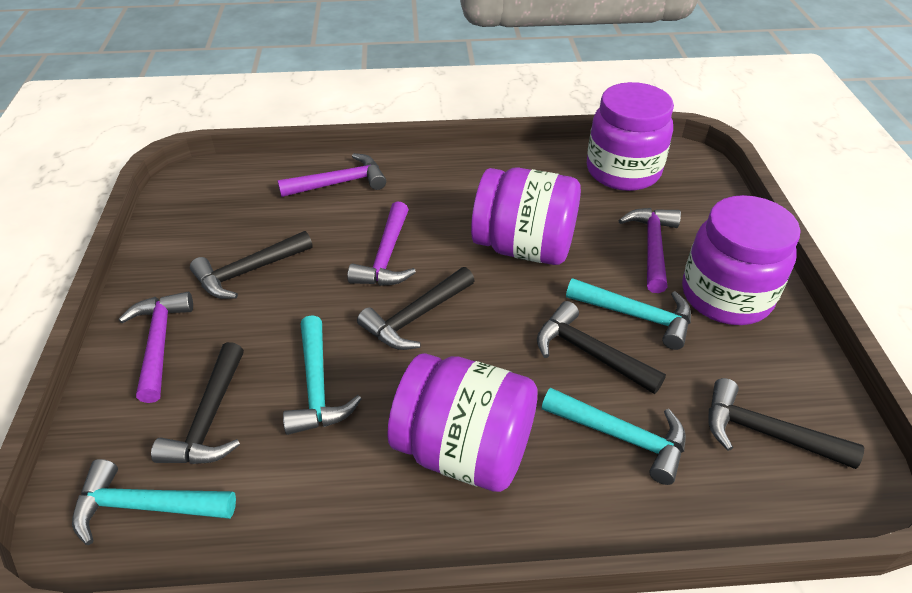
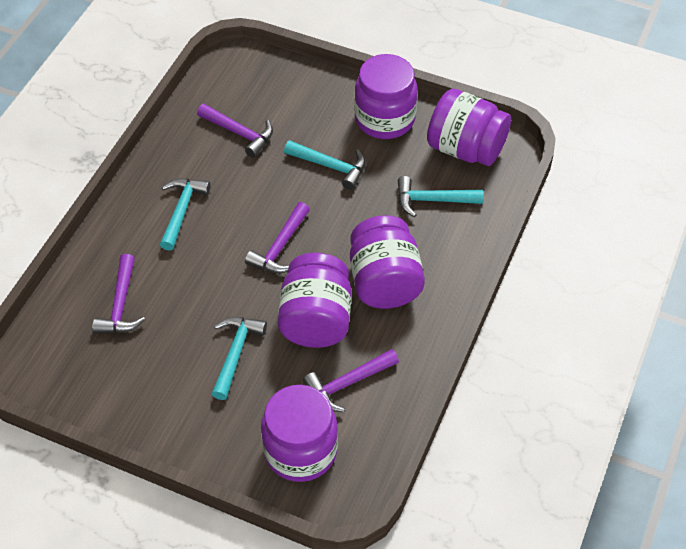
black hammer: 5 -> 0
purple jar: 4 -> 5

